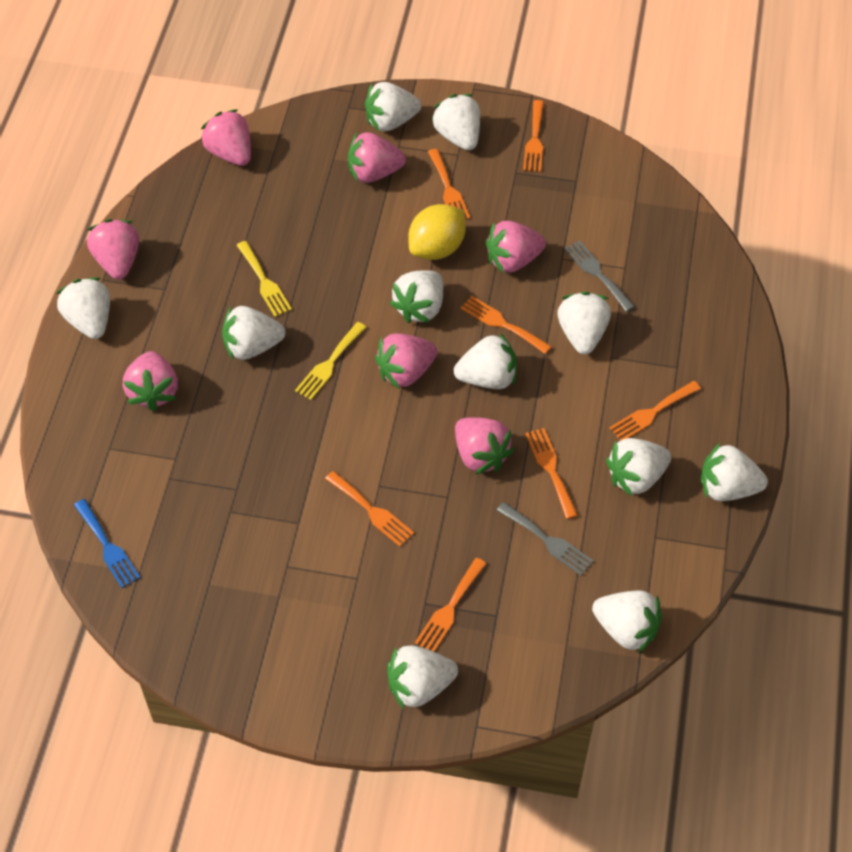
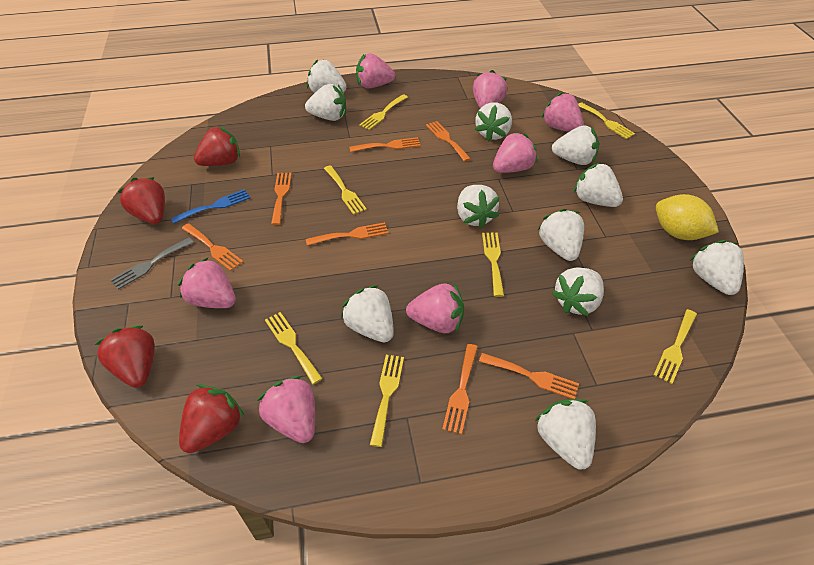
grey fork: 2 -> 1
red strawberry: 0 -> 4
yellow fork: 2 -> 7

